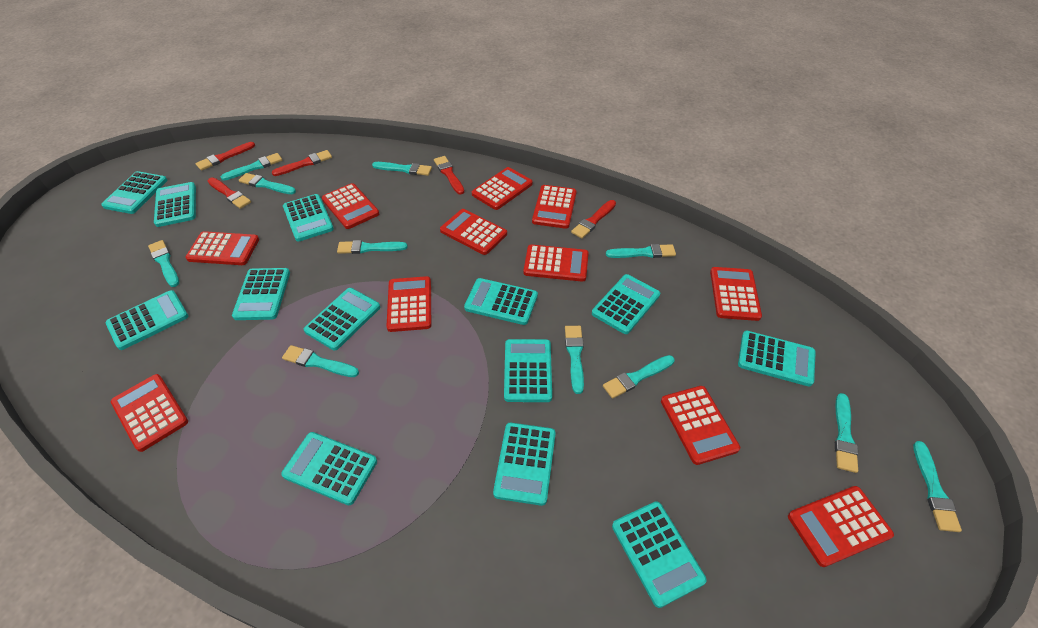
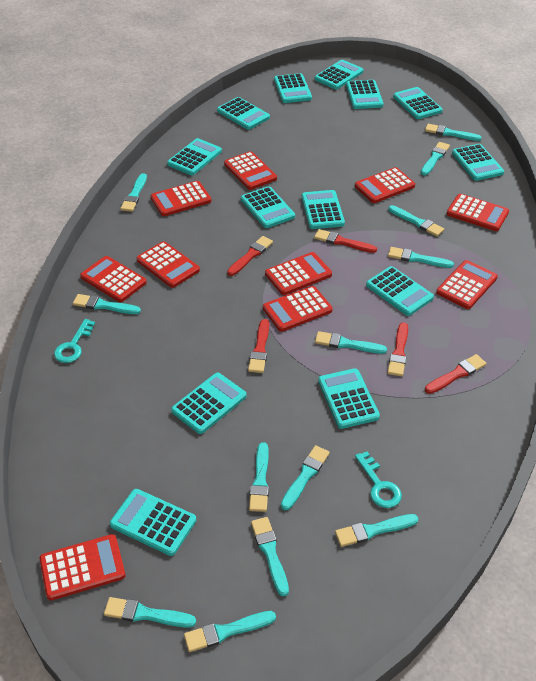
red calculator: 11 -> 10
turquoise brush: 11 -> 13
turquoise key: 0 -> 2

